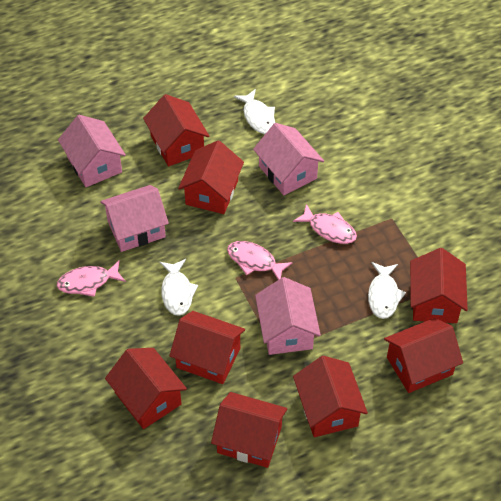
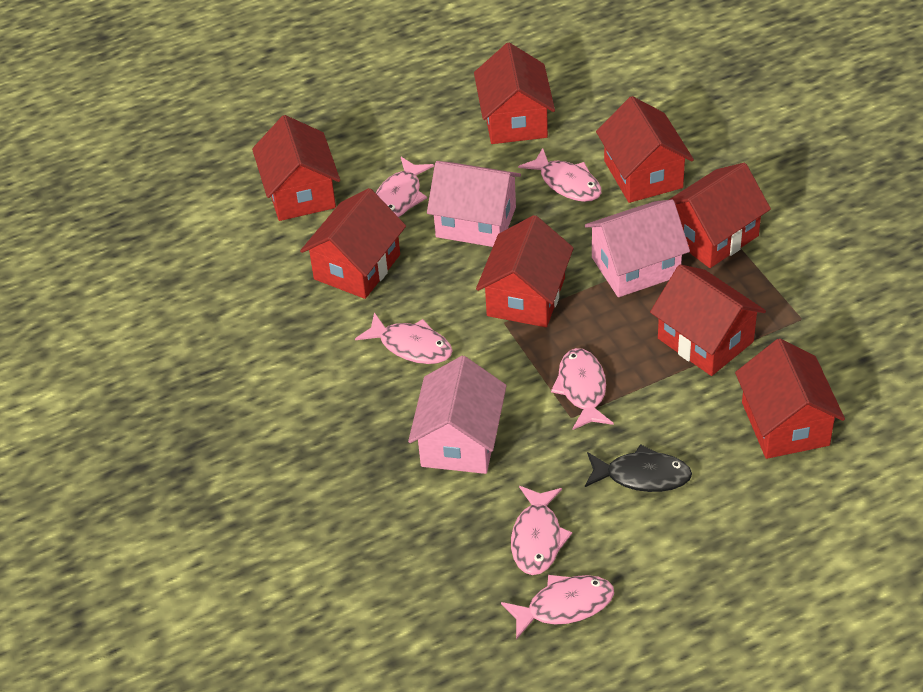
black fish: 0 -> 1
pink fish: 3 -> 6
pink house: 4 -> 3
white fish: 3 -> 0

